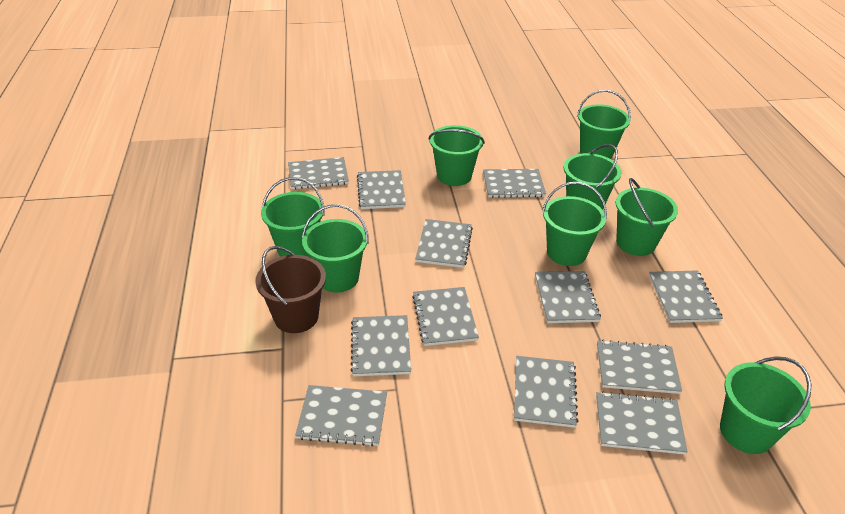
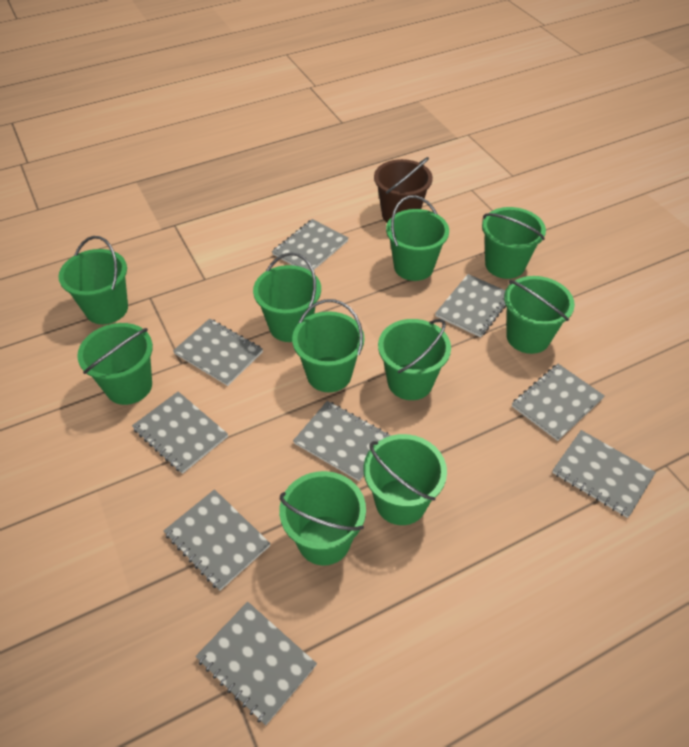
green bucket: 8 -> 10
grey notebook: 12 -> 9

